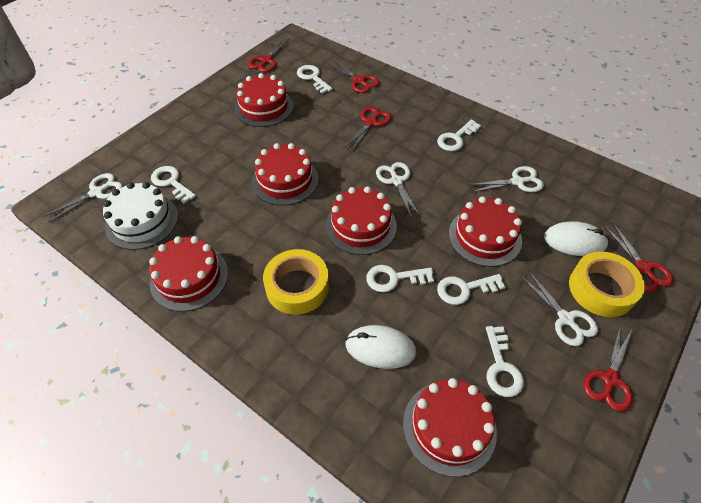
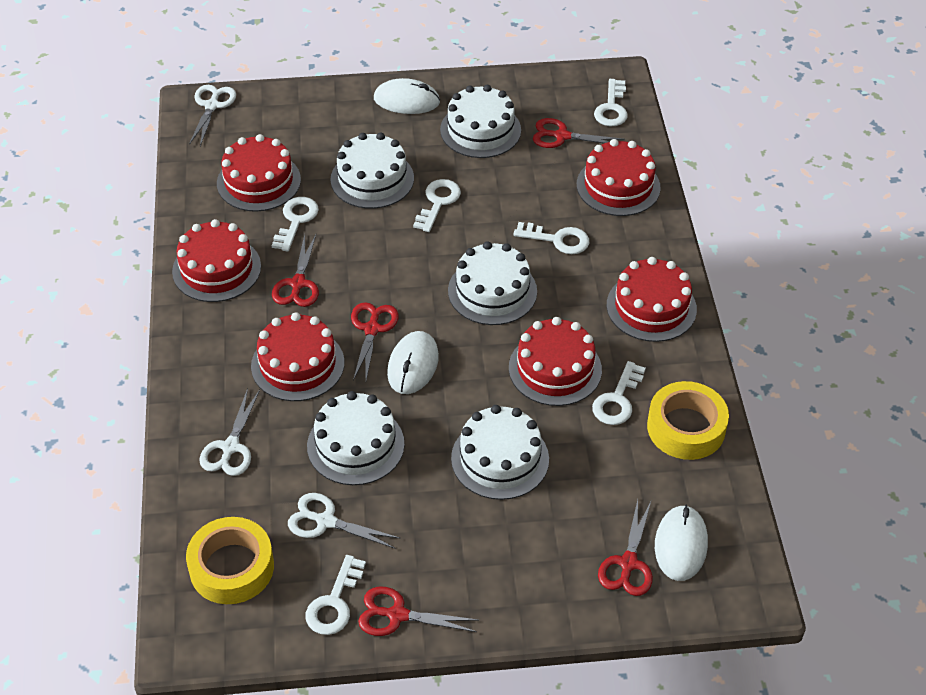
white cake: 1 -> 5
white mouse: 2 -> 3
white scissors: 4 -> 3

